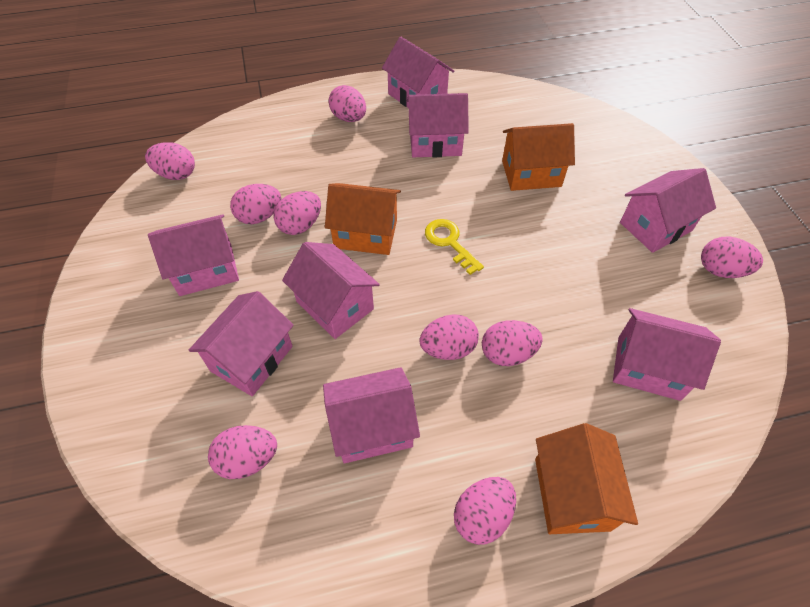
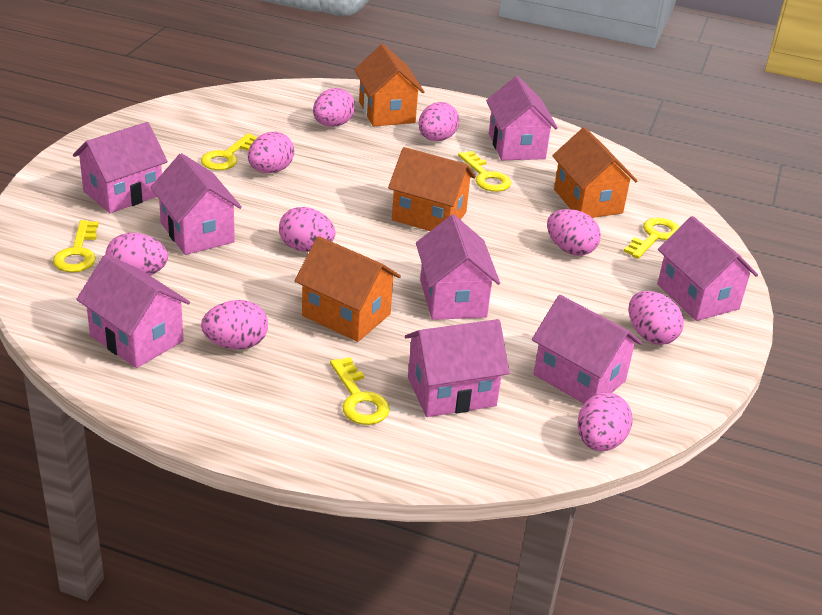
orange house: 3 -> 4
yellow key: 1 -> 5

